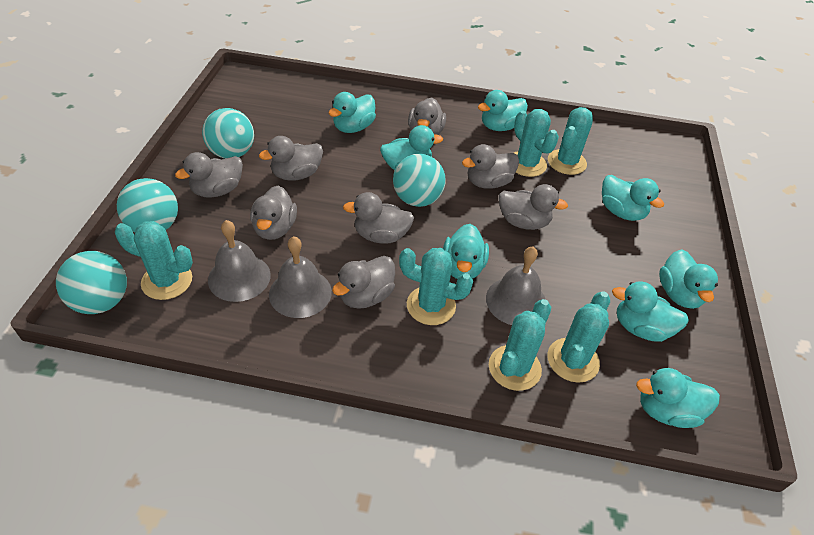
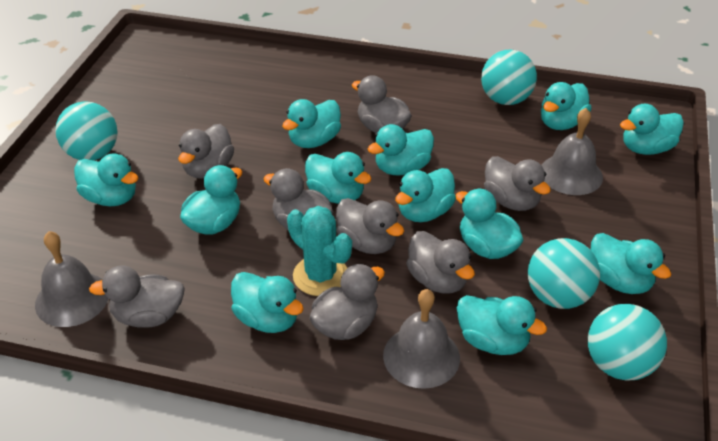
turquoise cactus: 6 -> 1
turquoise duck: 8 -> 12

